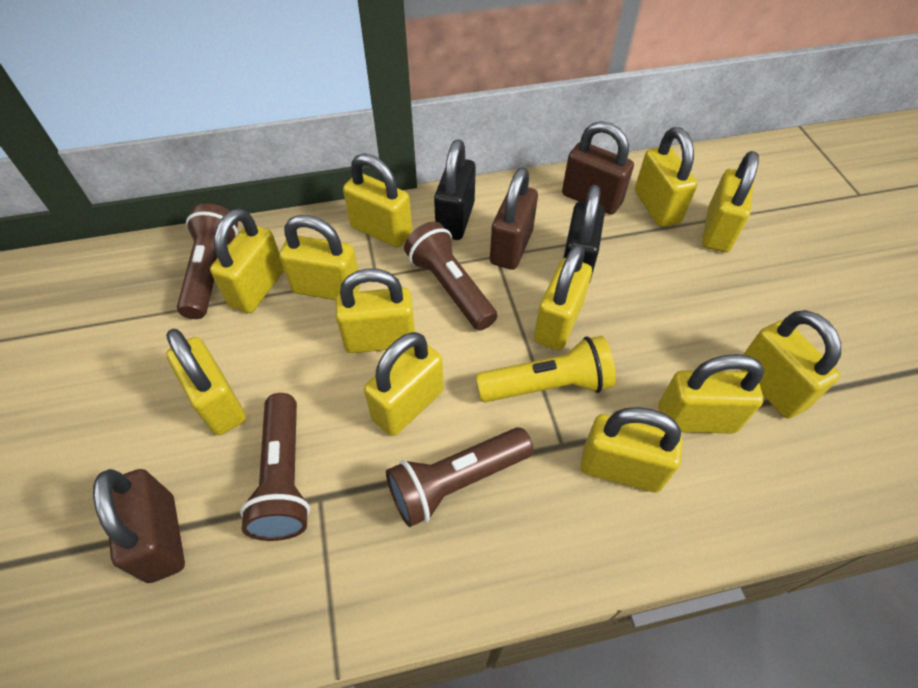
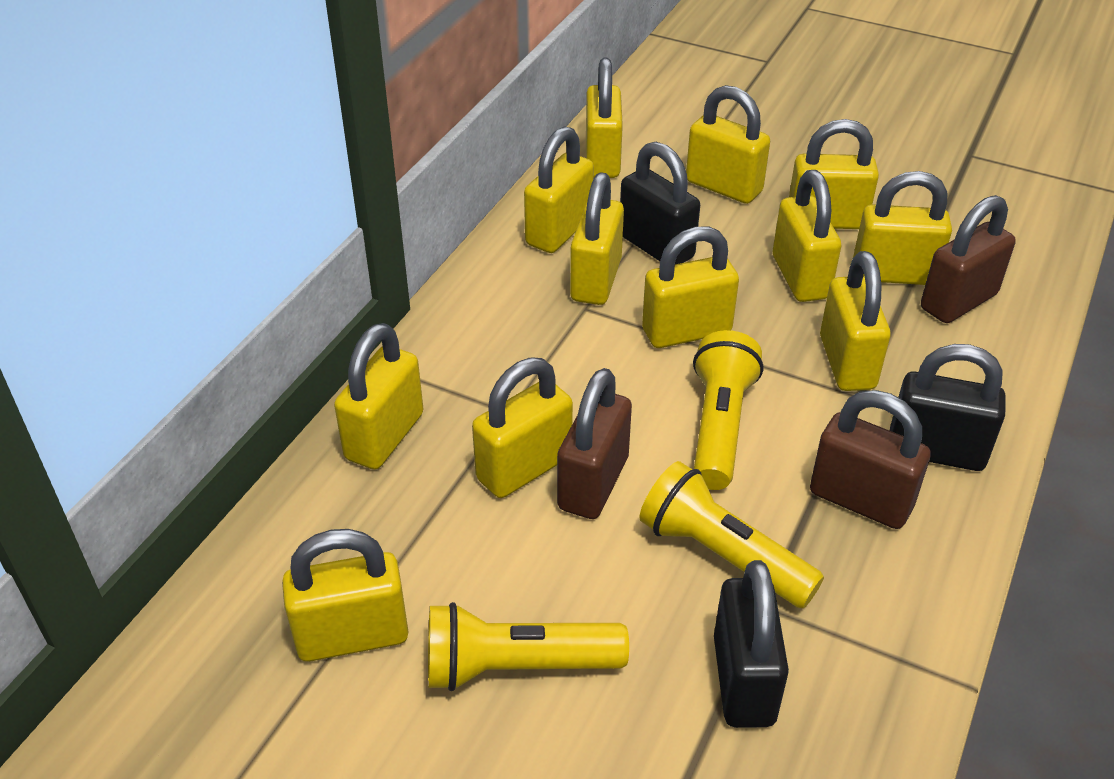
black padlock: 2 -> 3
brown flashlight: 4 -> 0
yellow flashlight: 1 -> 3

